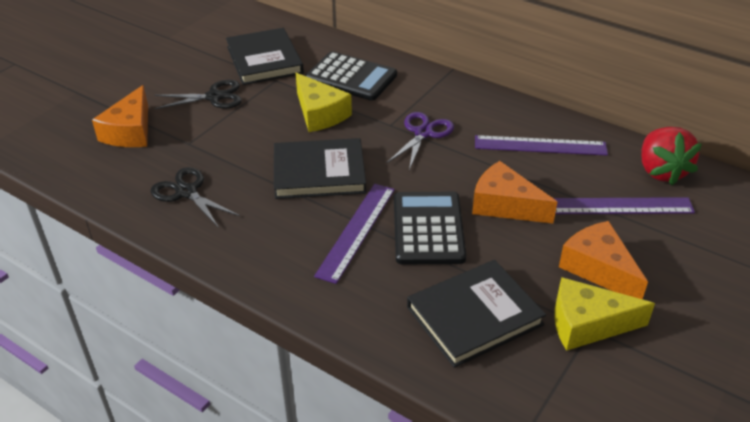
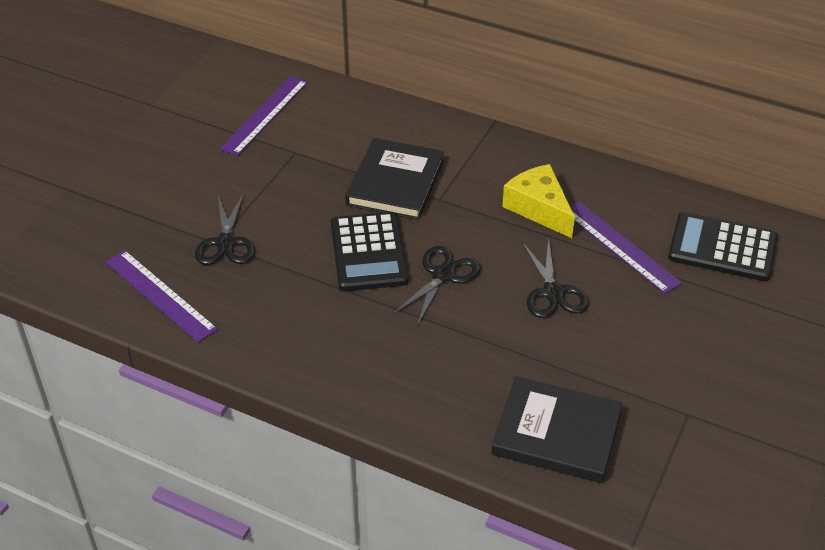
black book: 3 -> 2
black scissors: 2 -> 3
orange cheese: 3 -> 0
purple scissors: 1 -> 0
red strawberry: 1 -> 0
yellow cheese: 2 -> 1

